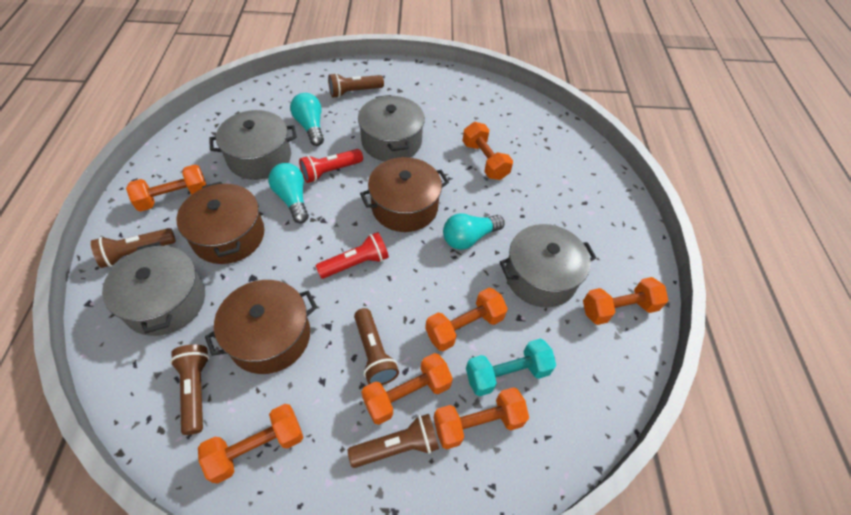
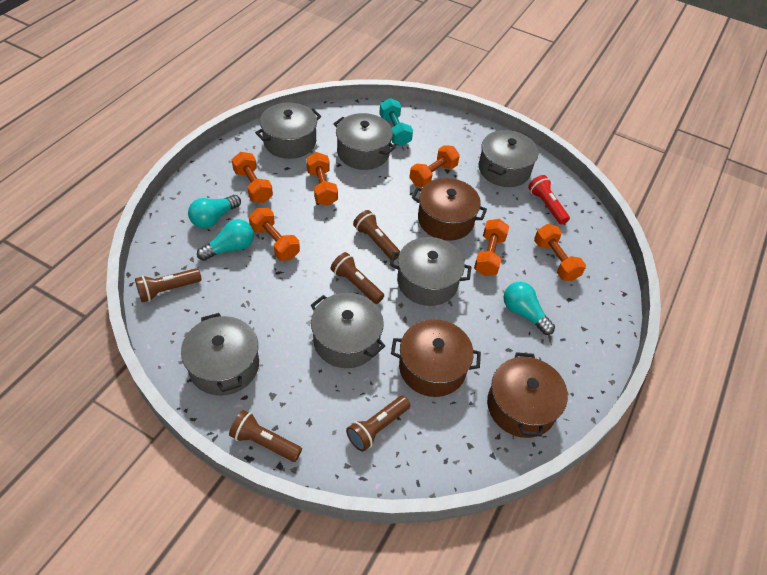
grey pot: 4 -> 6
orange dumbbell: 7 -> 6
red flashlight: 2 -> 1

